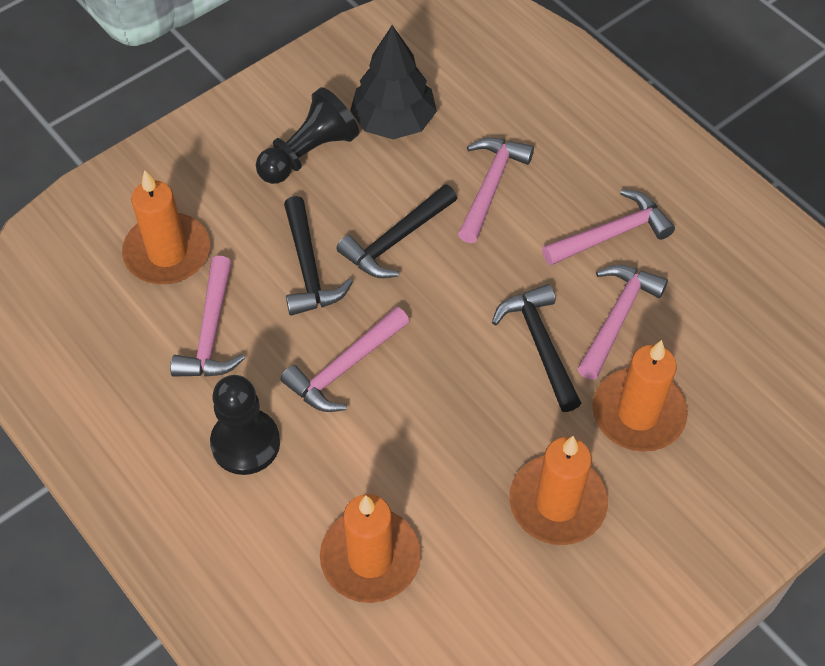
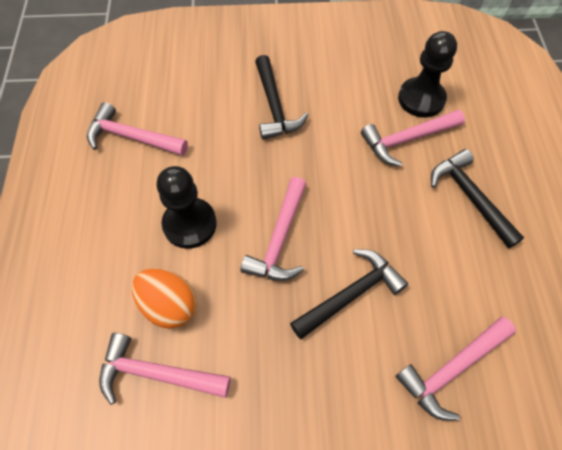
black tree: 1 -> 0
orange candle: 4 -> 0
orange egg: 0 -> 1

